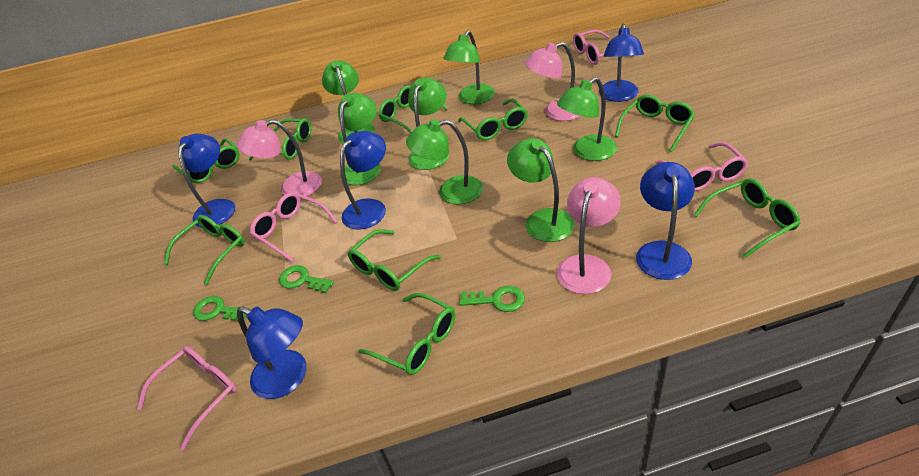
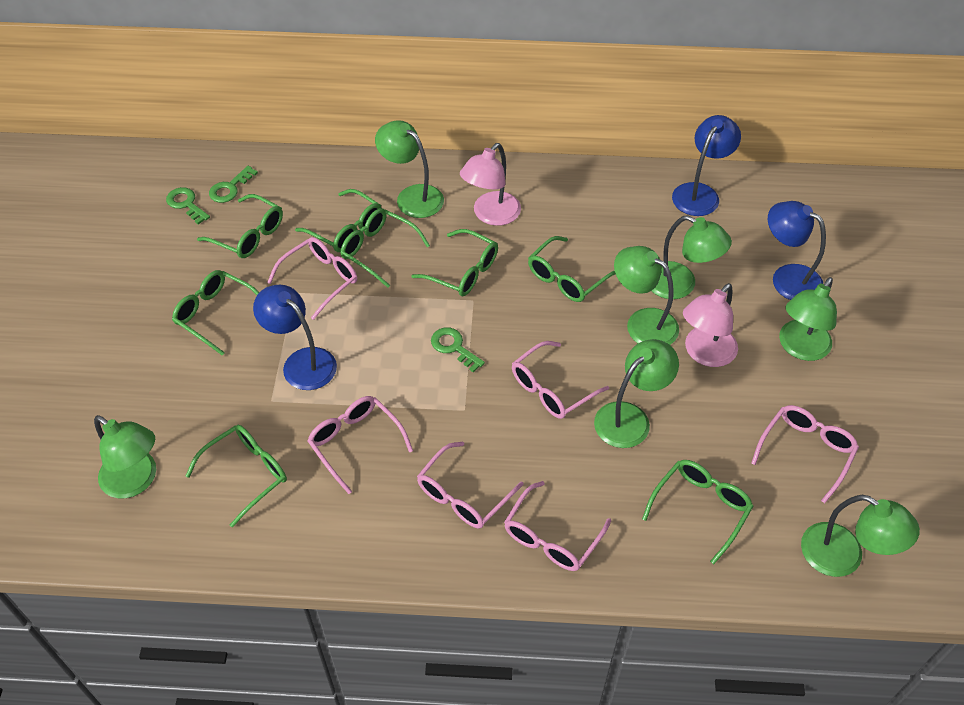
blue lamp: 5 -> 3
green glasses: 9 -> 8
pink glasses: 4 -> 6
pink lamp: 3 -> 2

